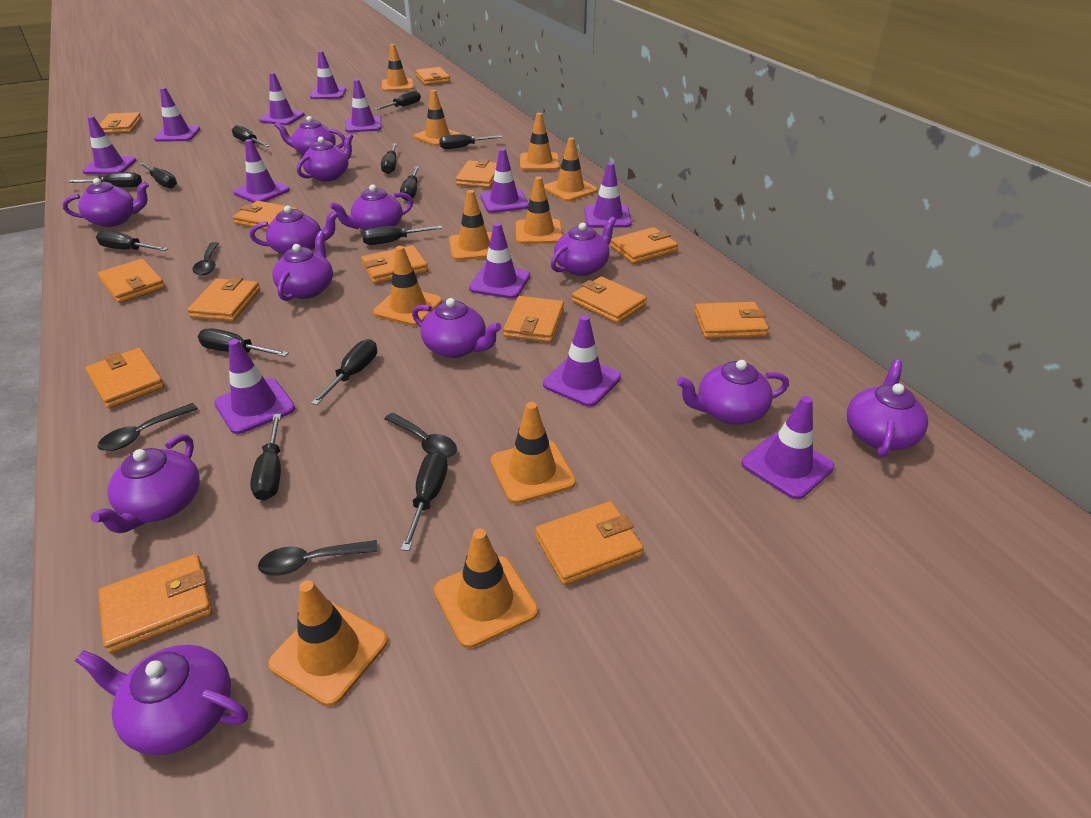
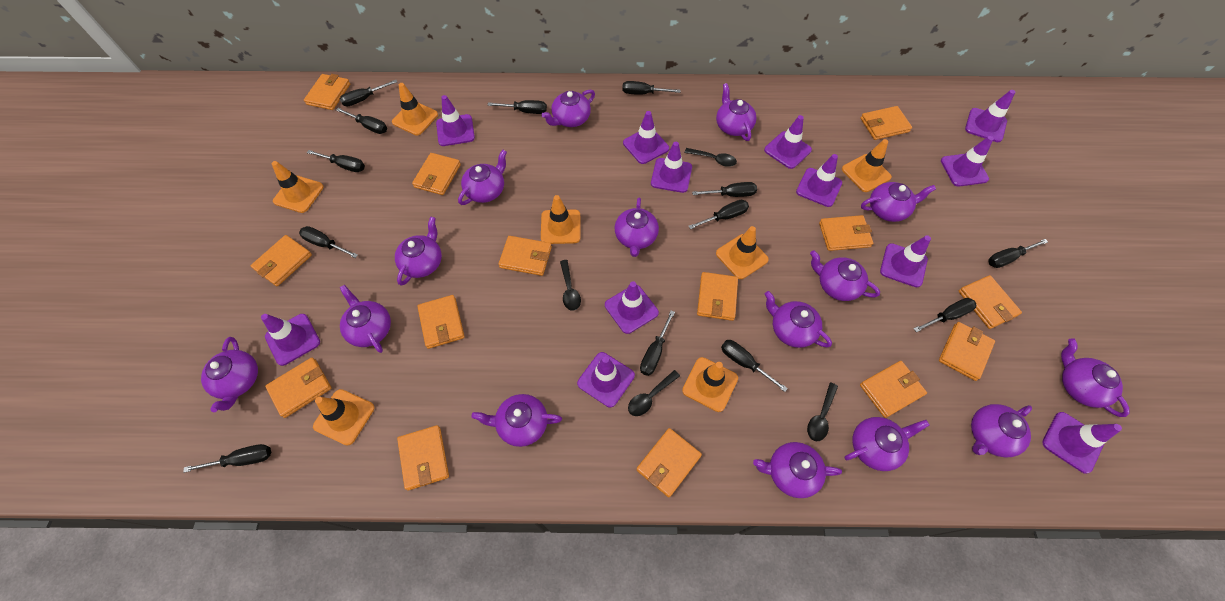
orange traffic cone: 10 -> 7
purple teapot: 12 -> 15

